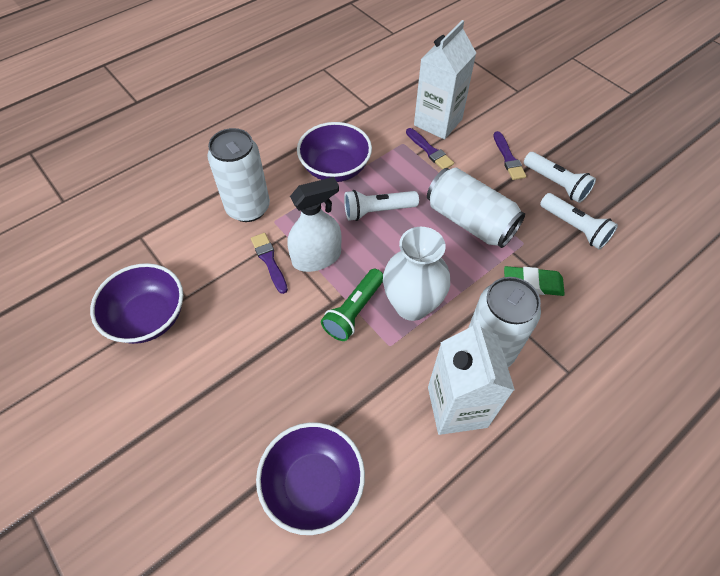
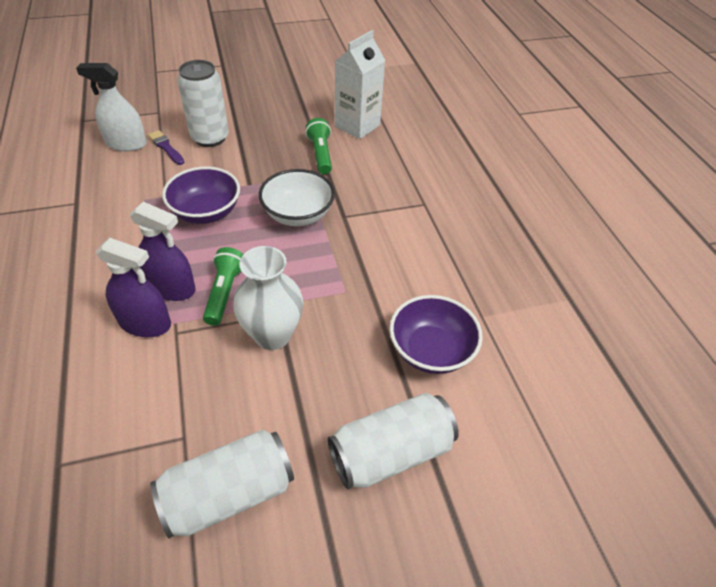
green eraser: 1 -> 0
green flashlight: 1 -> 2
purple bowl: 3 -> 2
purple brush: 3 -> 1
purple spray bottle: 0 -> 2
white bowl: 0 -> 1
white carton: 2 -> 1
white flashlight: 3 -> 0

